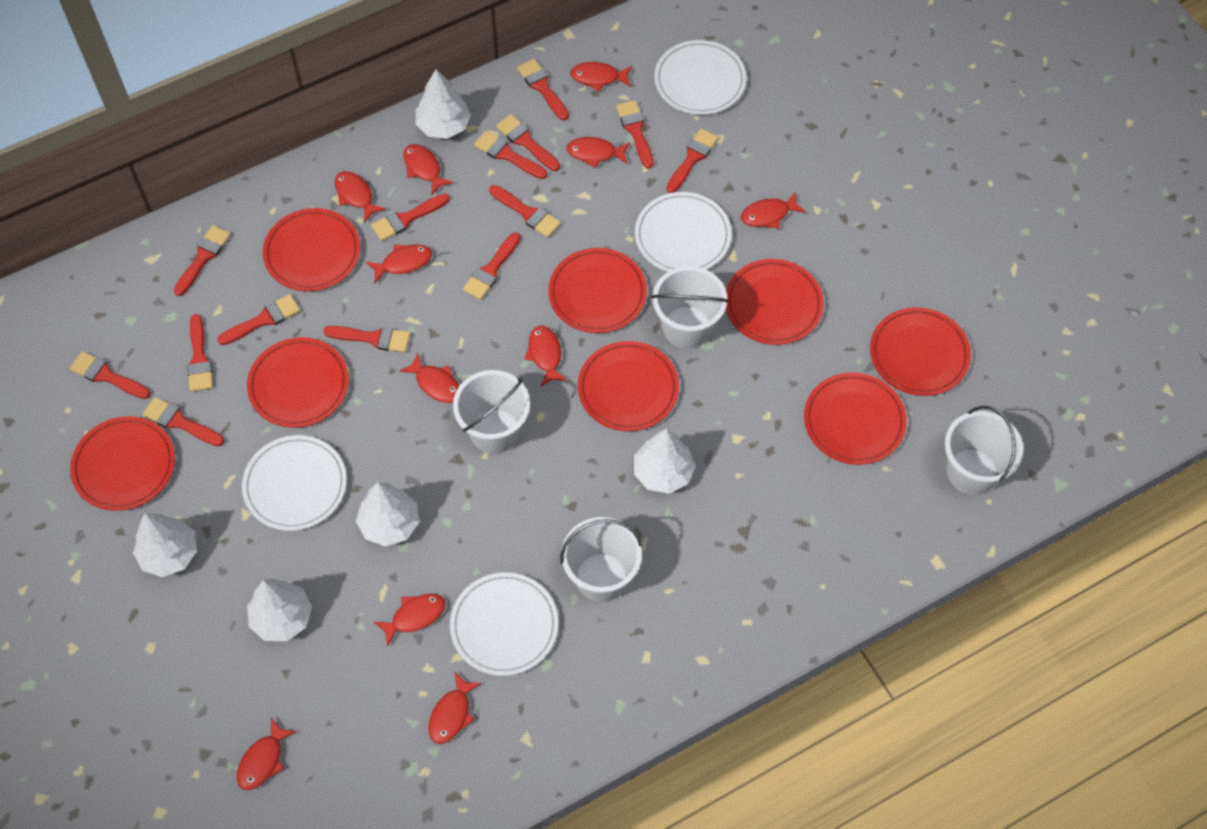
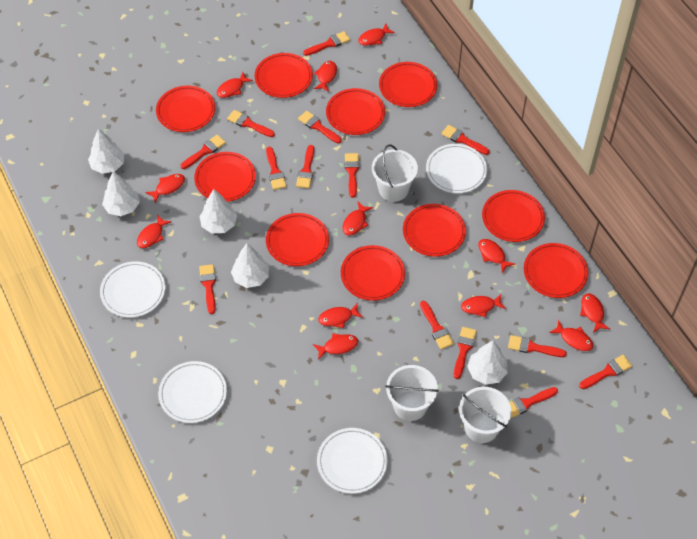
red fish: 11 -> 12
red plate: 8 -> 10
white bucket: 4 -> 3

